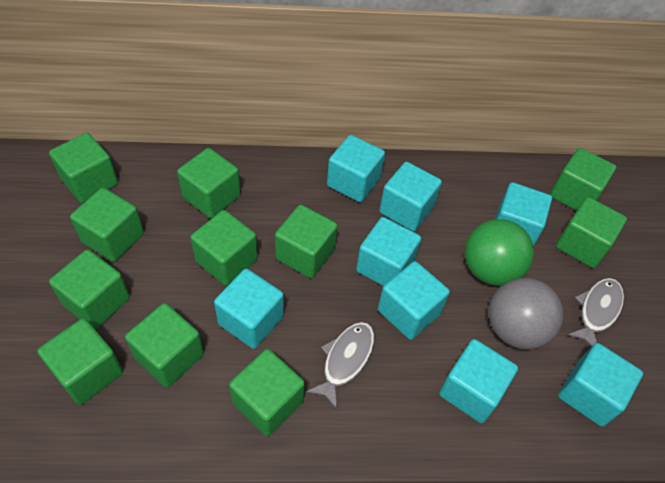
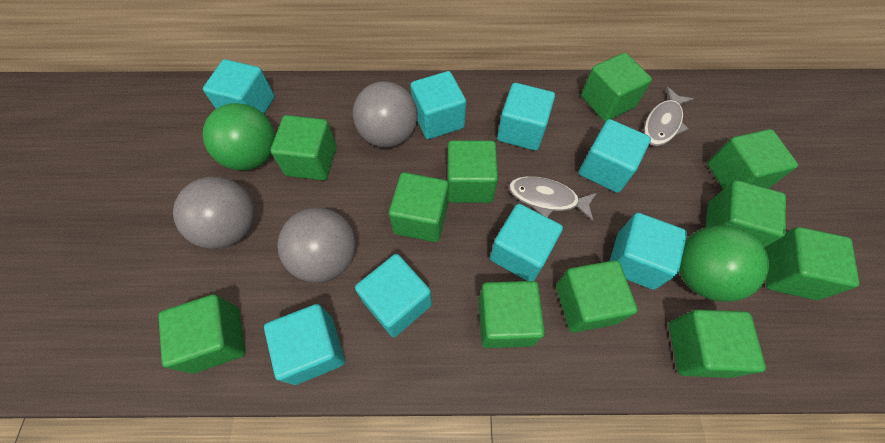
green ball: 1 -> 2
grey ball: 1 -> 3

